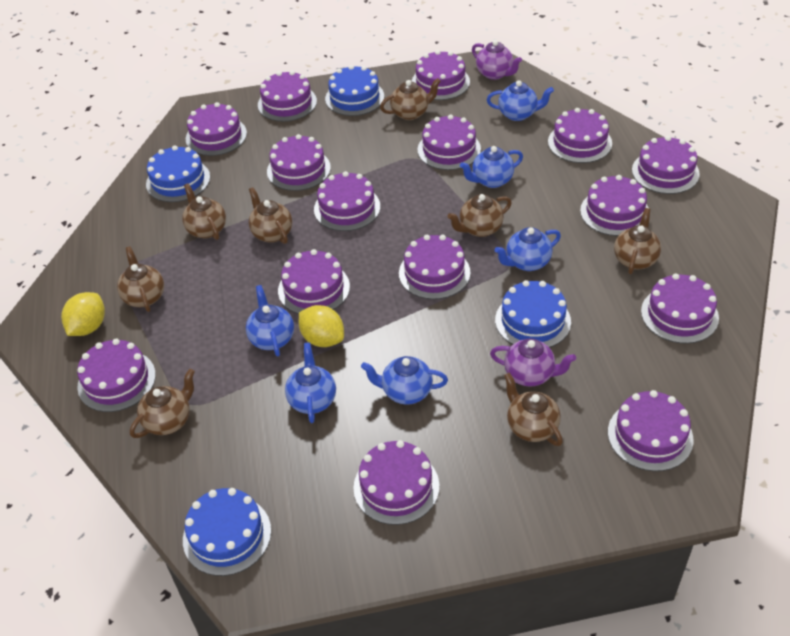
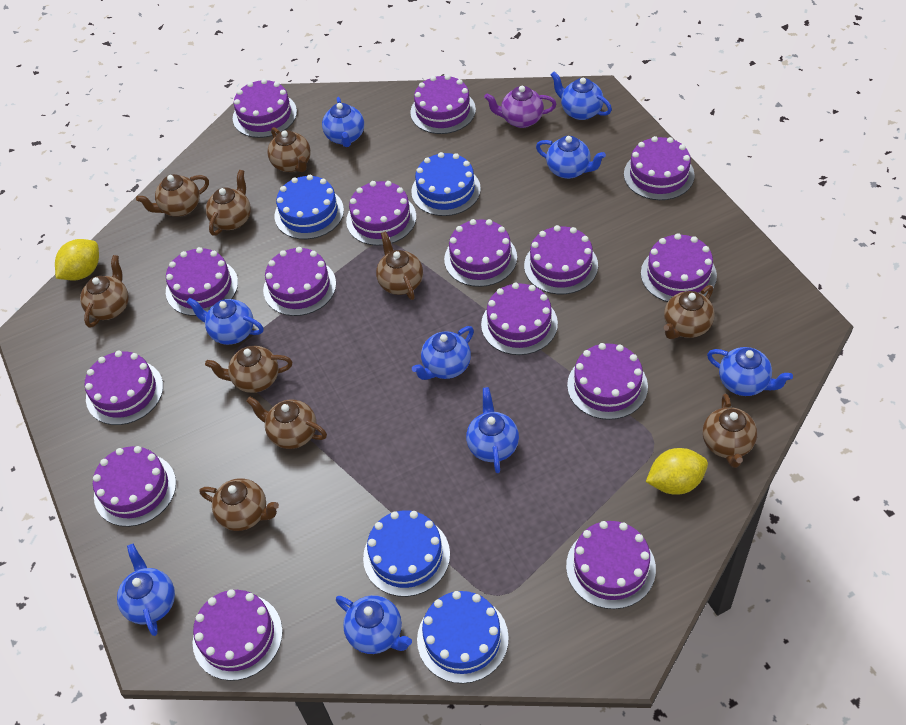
blue teapot: 6 -> 9
brown teapot: 8 -> 10
purple teapot: 2 -> 1

